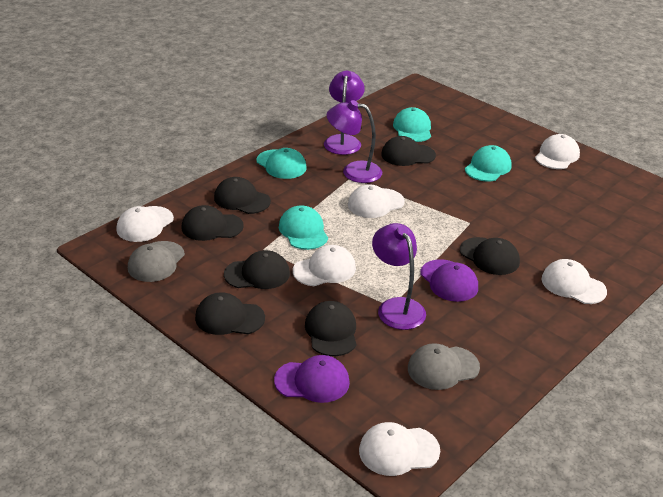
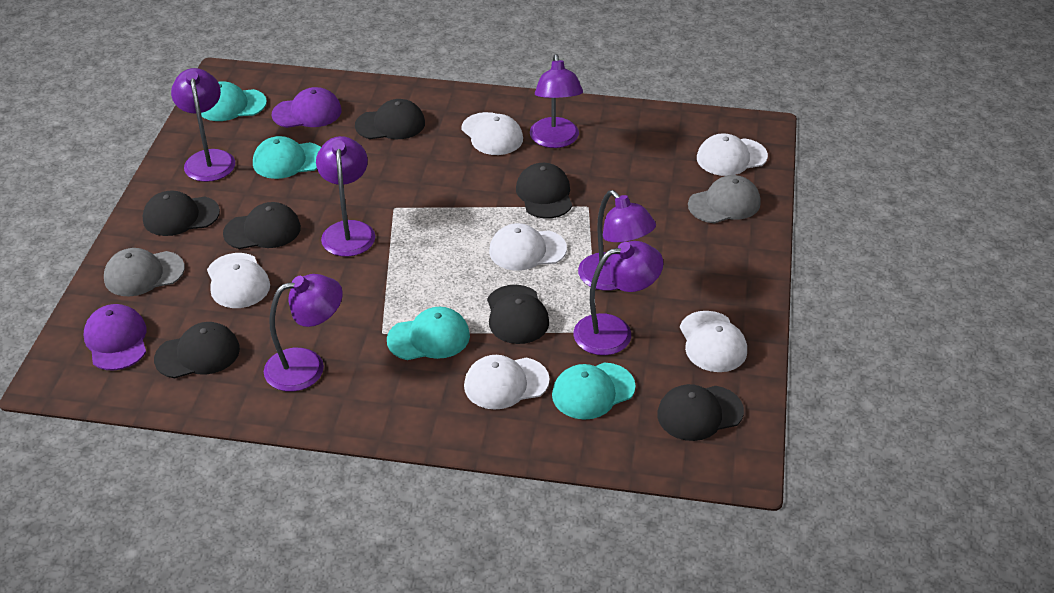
purple lamp: 3 -> 6

